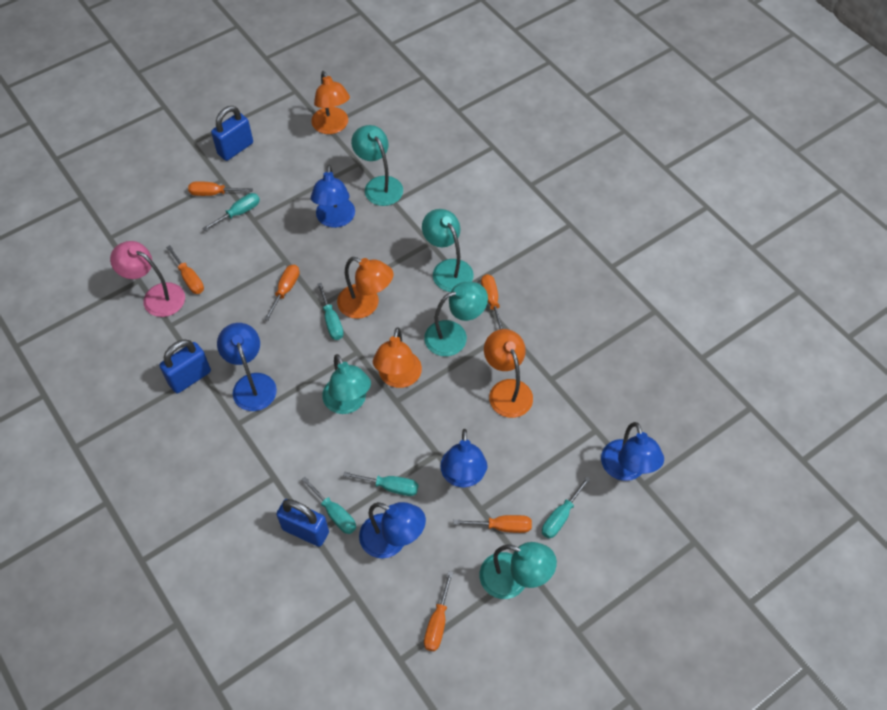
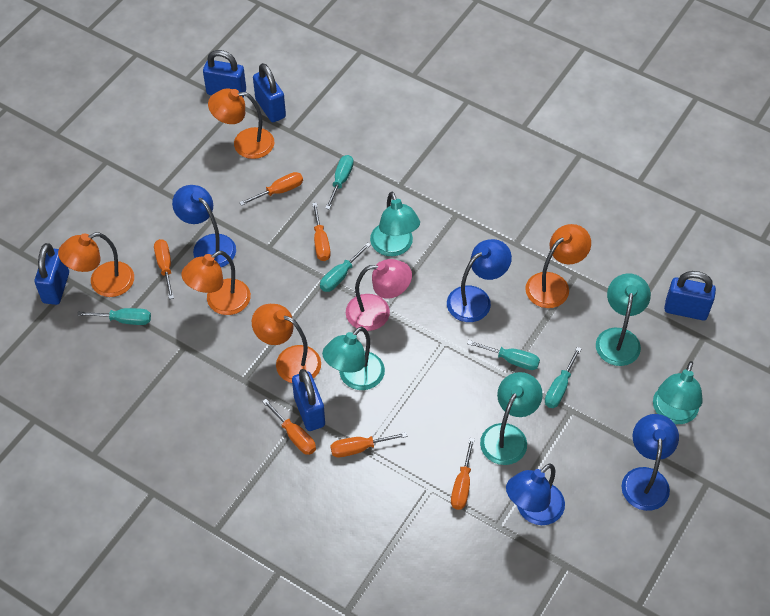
blue lamp: 5 -> 4
blue padlock: 3 -> 5
orange lamp: 4 -> 5

